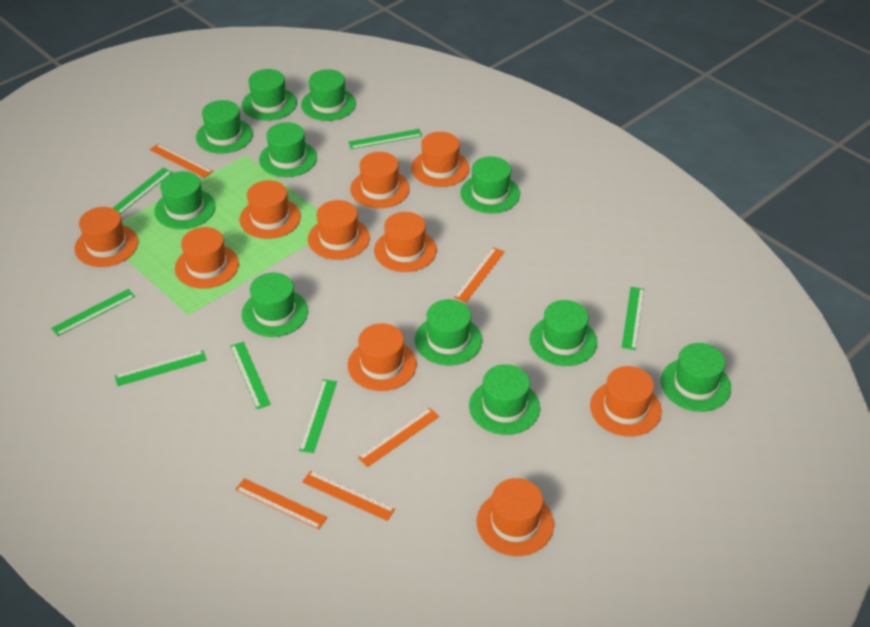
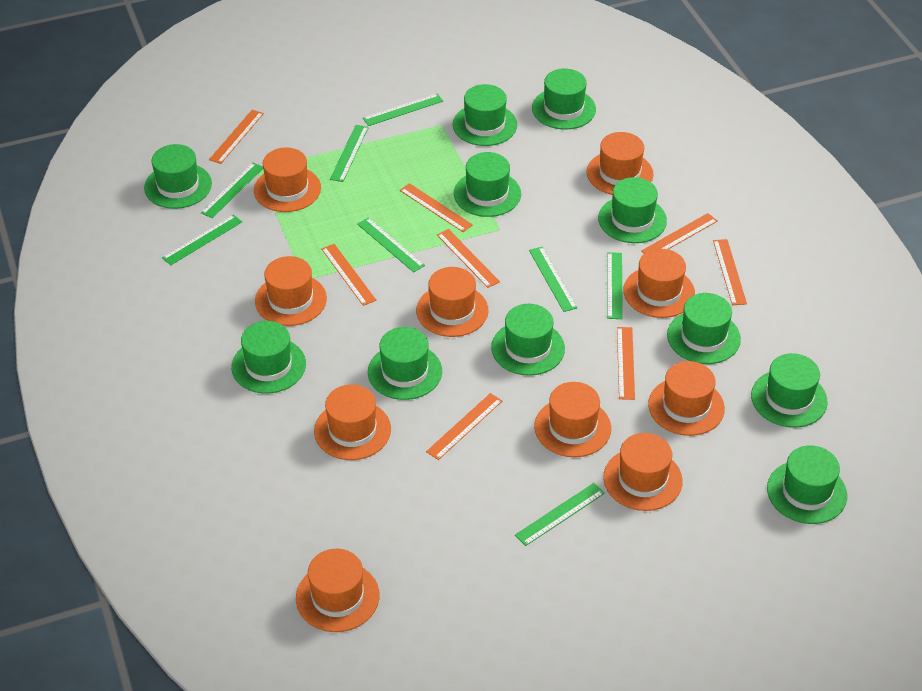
green ruler: 7 -> 8
orange ruler: 5 -> 8

